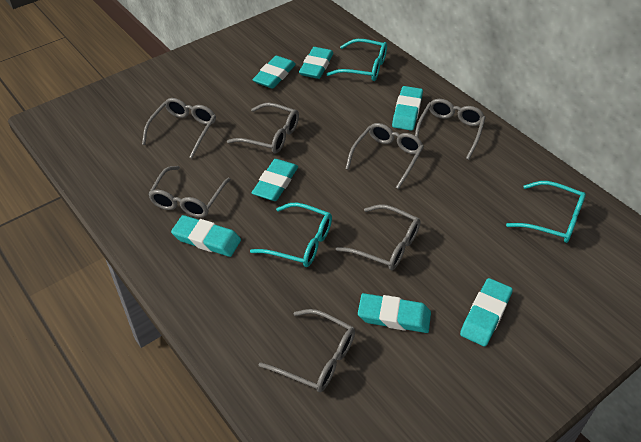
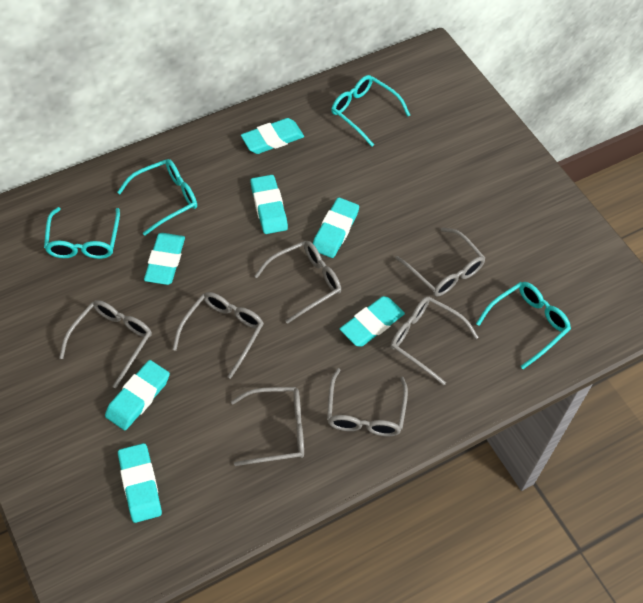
turquoise glasses: 3 -> 4

